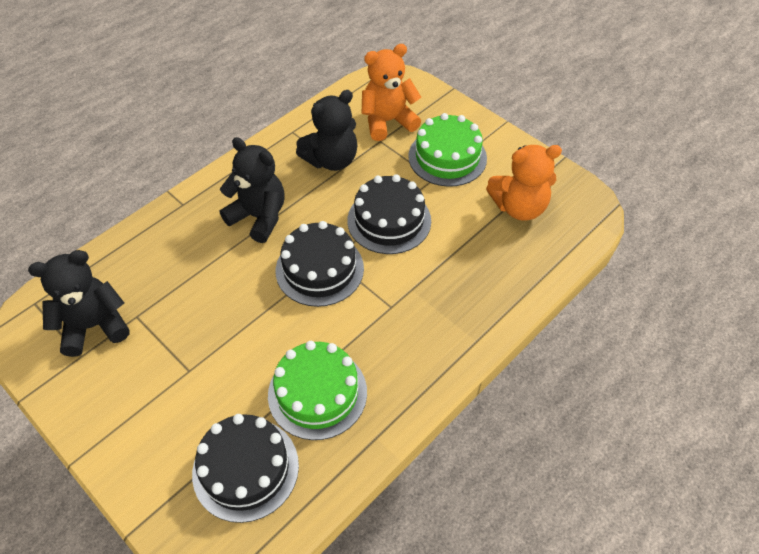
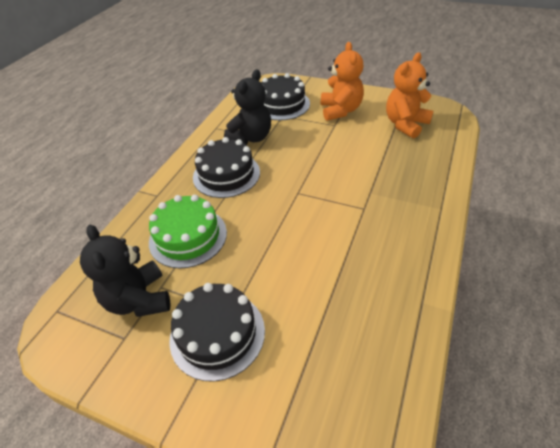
black teddy bear: 3 -> 2
green cake: 2 -> 1

